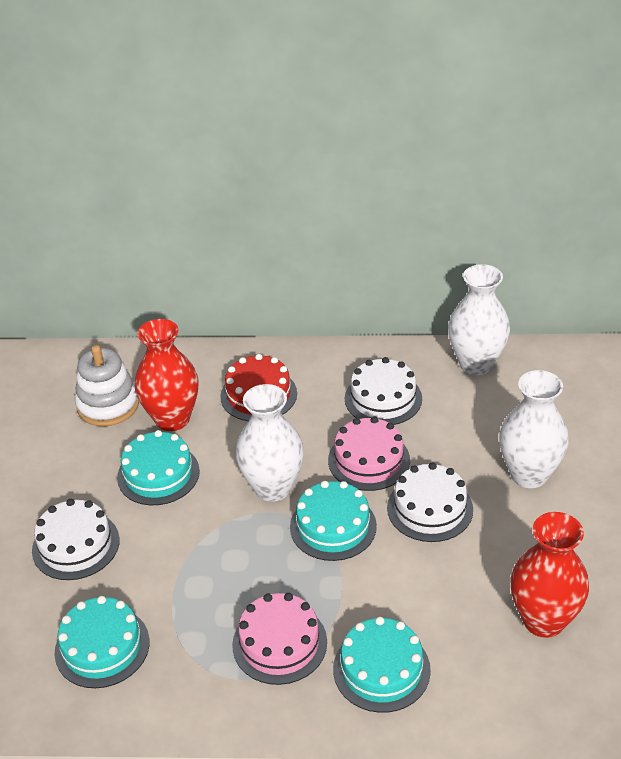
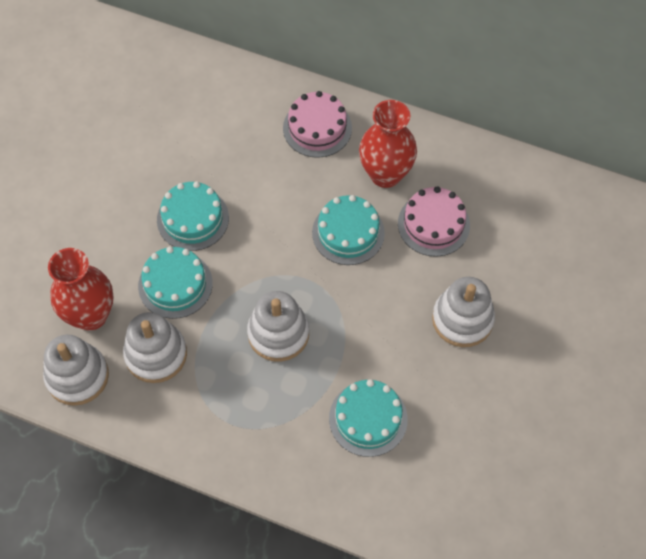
red cake: 1 -> 0
white cake: 3 -> 0
white stacking toy: 1 -> 4
white vase: 3 -> 0

